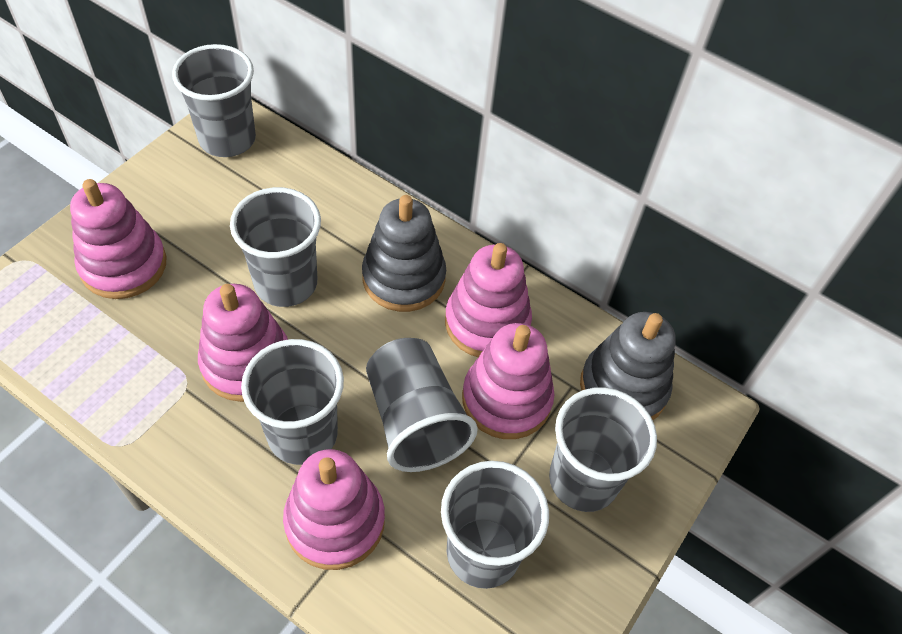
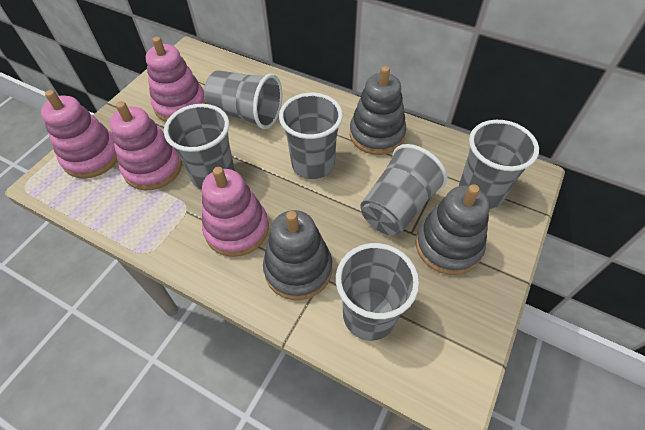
grey stacking toy: 2 -> 3
pink stacking toy: 5 -> 4

